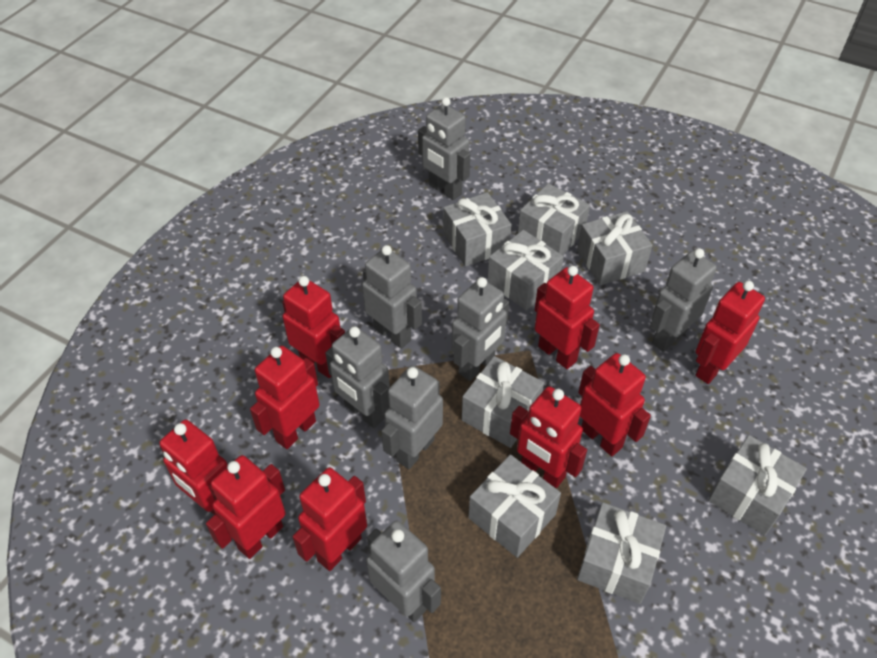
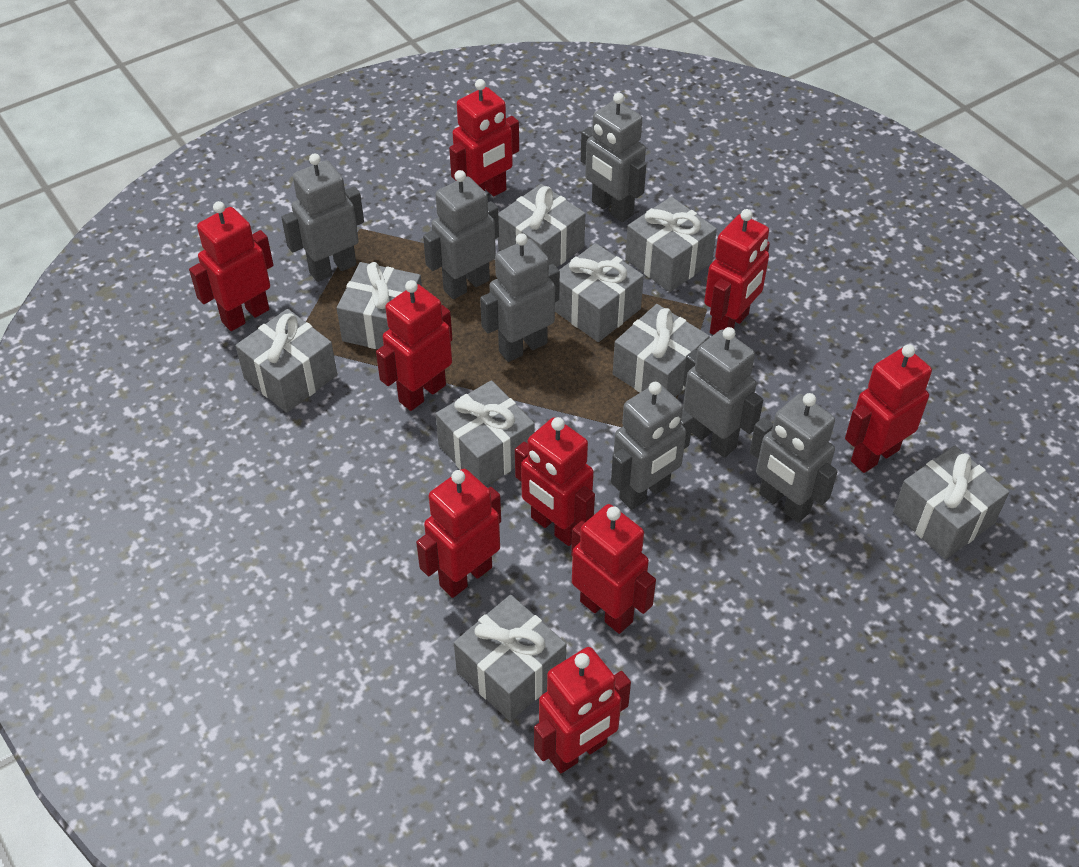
grey gift: 8 -> 9

